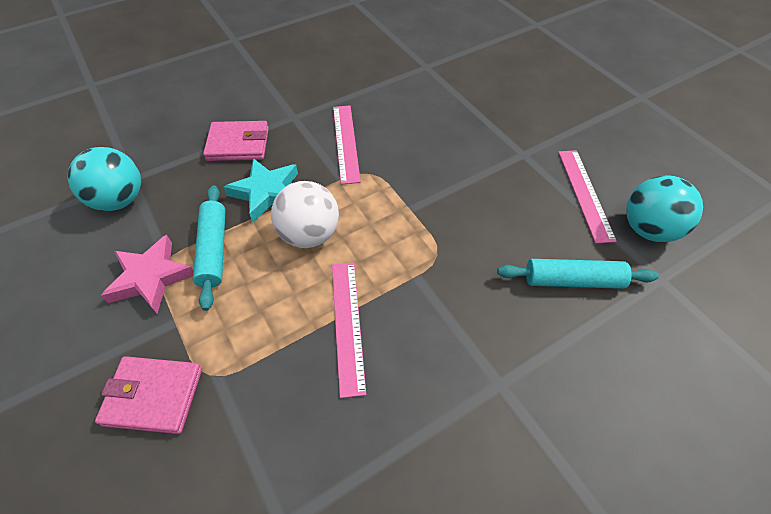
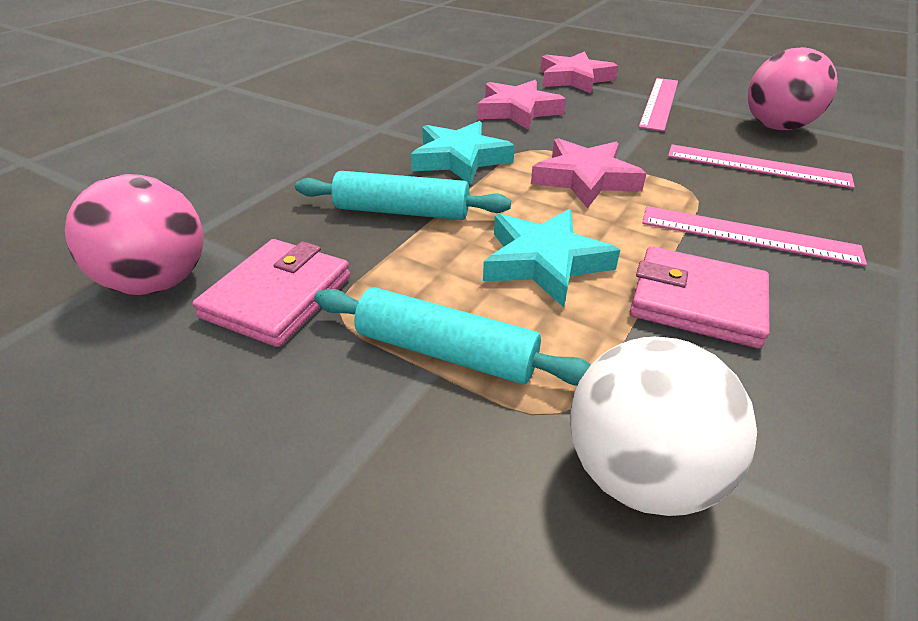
pink ball: 0 -> 2
pink star: 1 -> 3
turquoise ball: 2 -> 0
turquoise star: 1 -> 2

